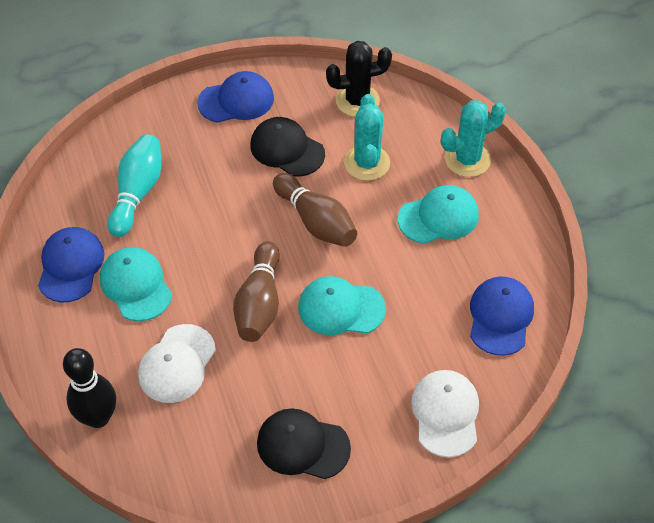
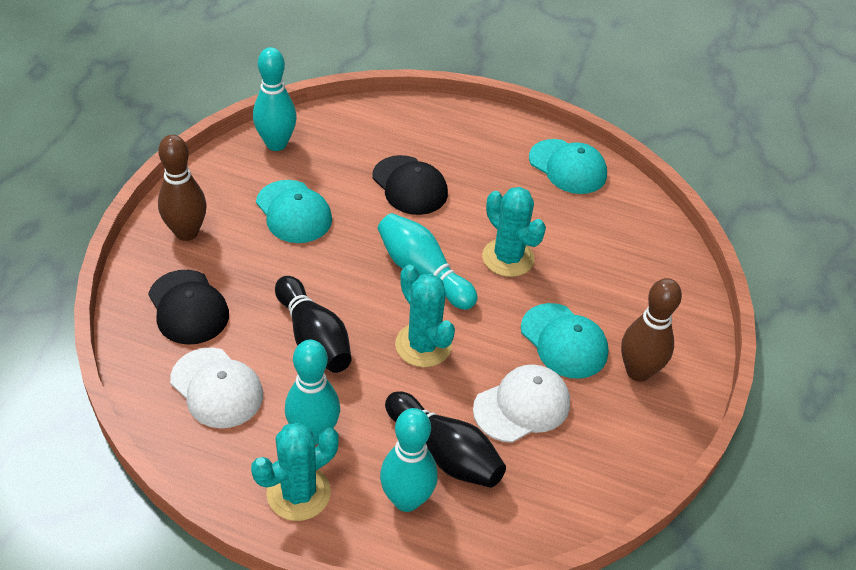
black bowling pin: 1 -> 2
black cactus: 1 -> 0
blue cap: 3 -> 0
turquoise bowling pin: 1 -> 4
turquoise cactus: 2 -> 3

